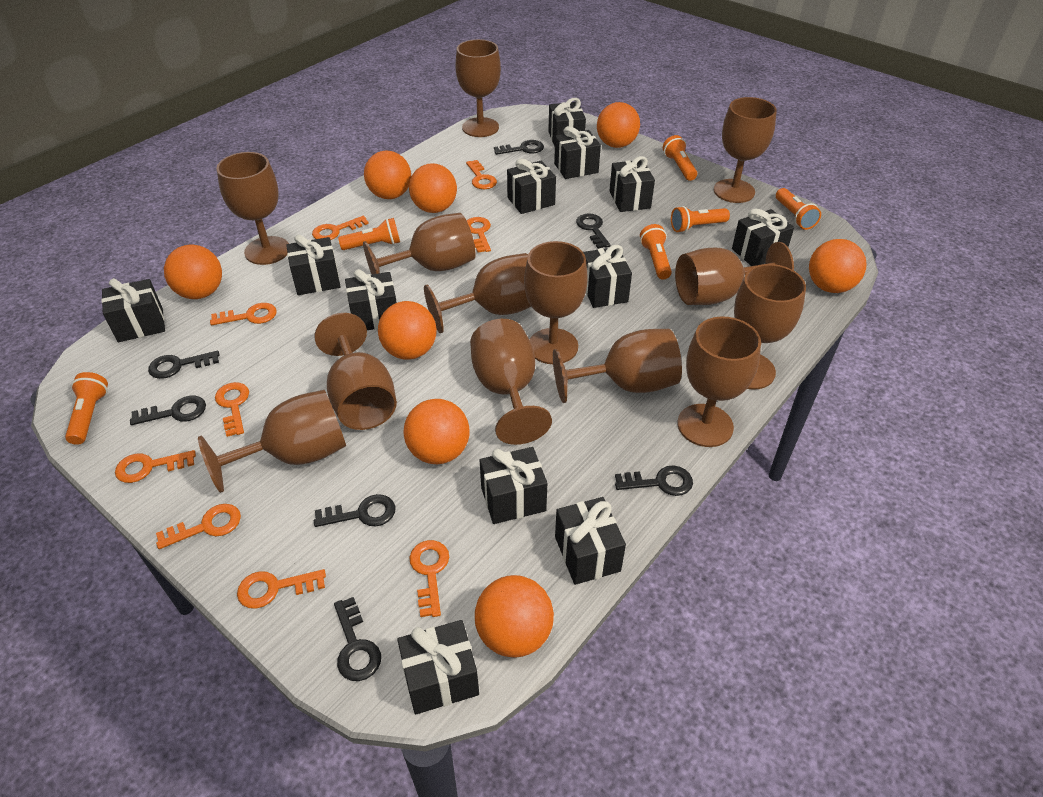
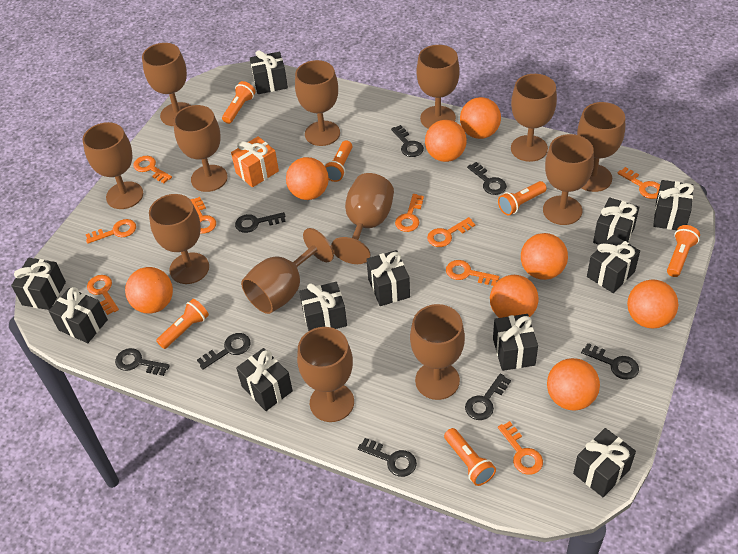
black gift: 12 -> 11
black key: 7 -> 8
orange gift: 0 -> 1

